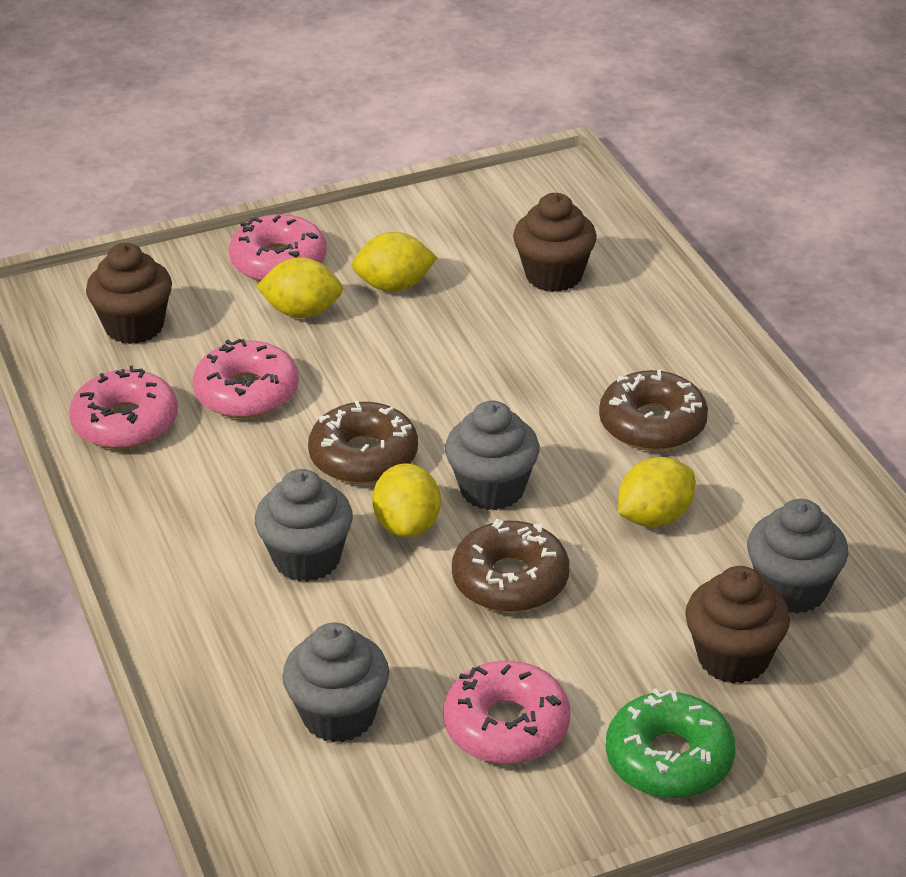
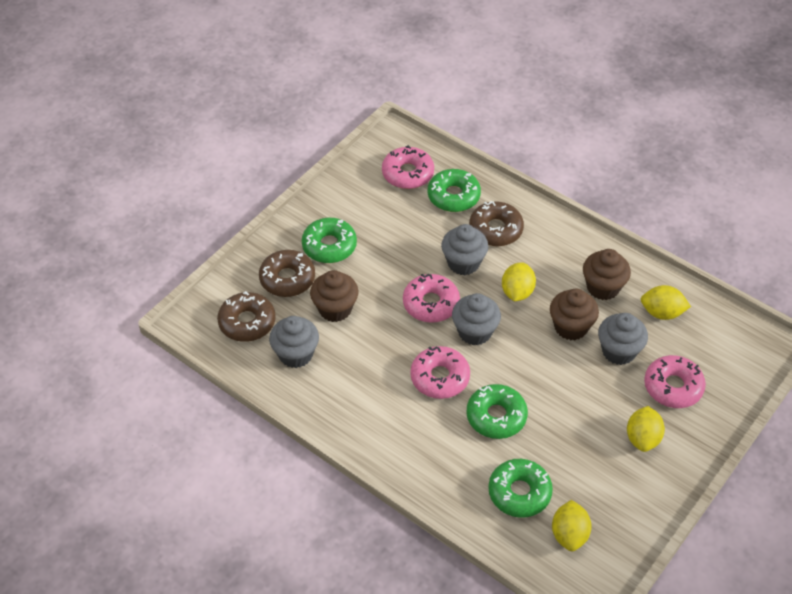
green donut: 1 -> 4

